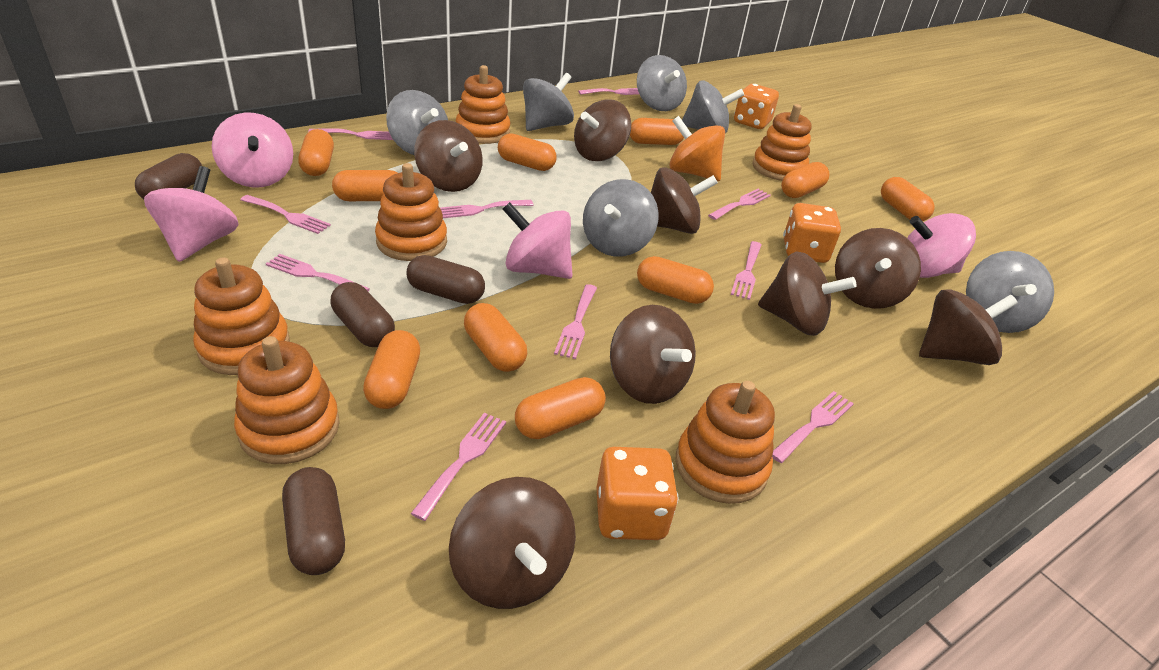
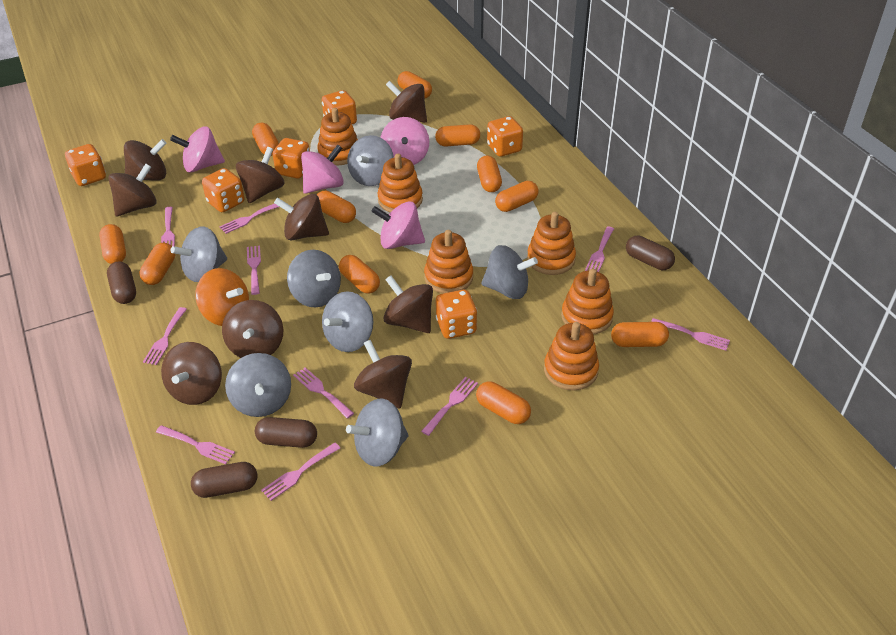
brown spinning top: 8 -> 9
grey spinning top: 6 -> 7
orange capsule: 10 -> 11
orange dice: 3 -> 6

